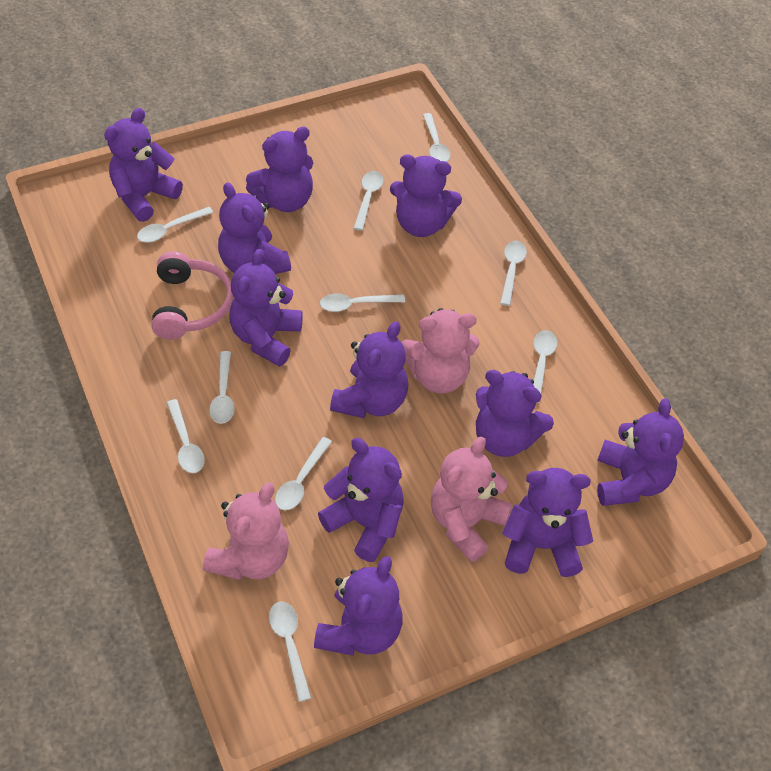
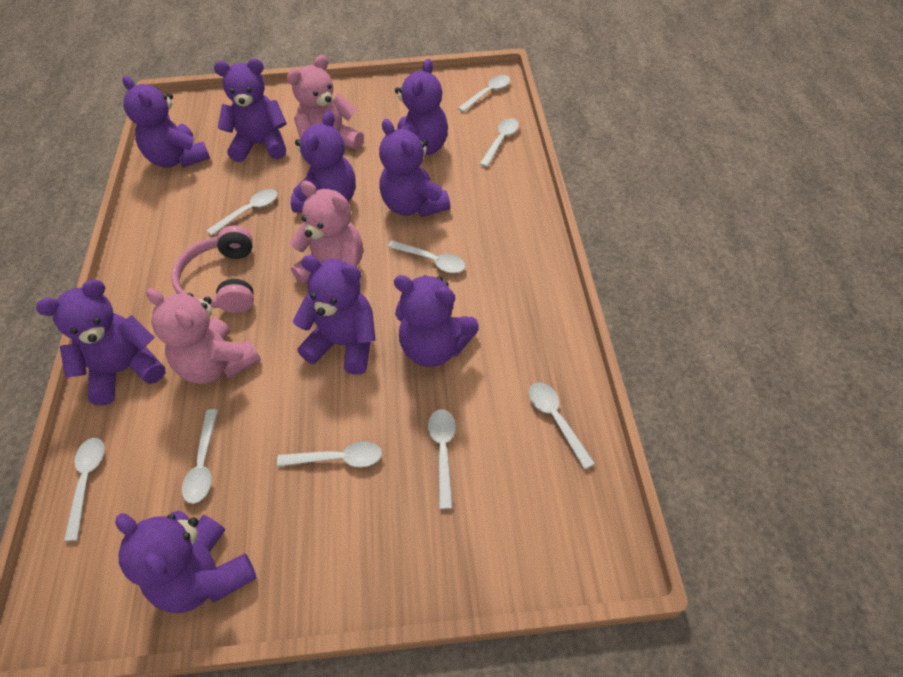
purple teddy bear: 11 -> 9
white spoon: 10 -> 9

